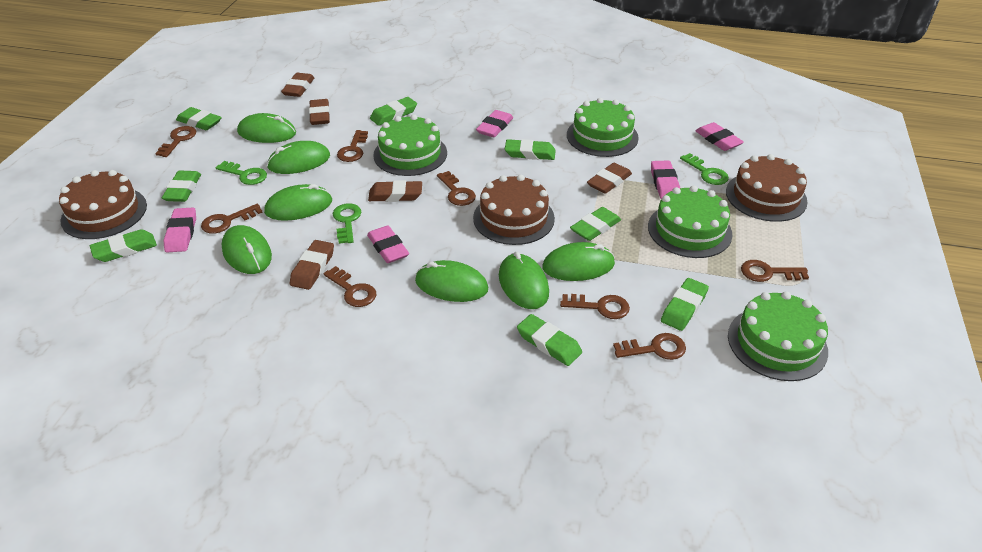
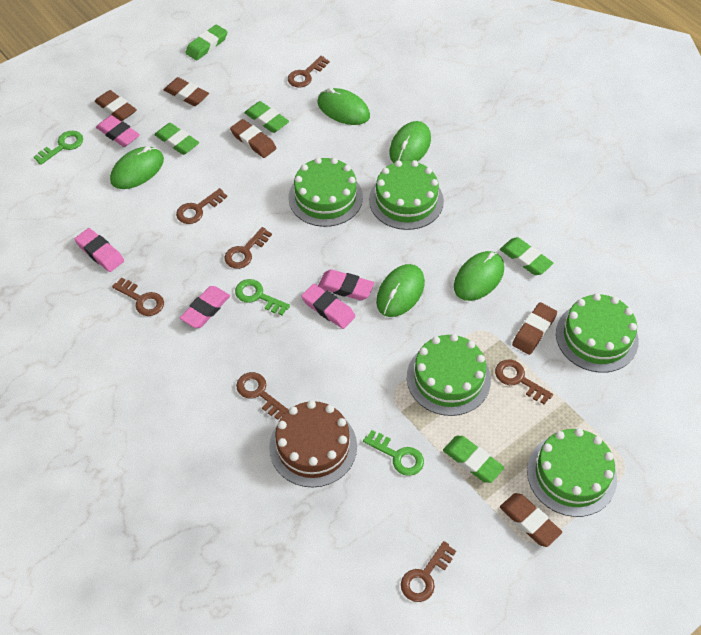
brown cake: 3 -> 1
brown key: 8 -> 7
green cake: 4 -> 5
green eraser: 8 -> 5
green mouse: 7 -> 5

